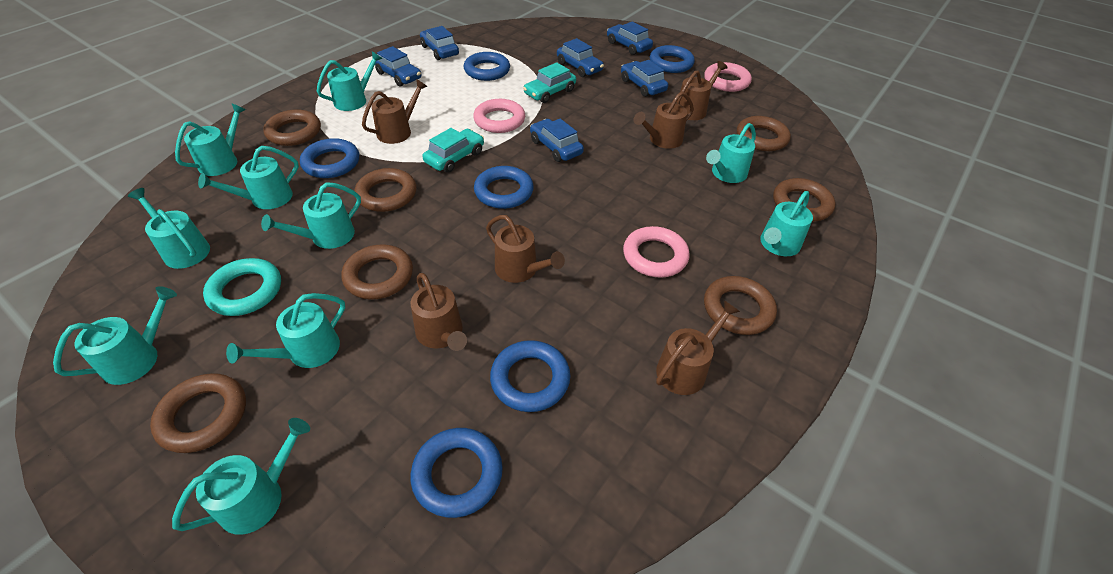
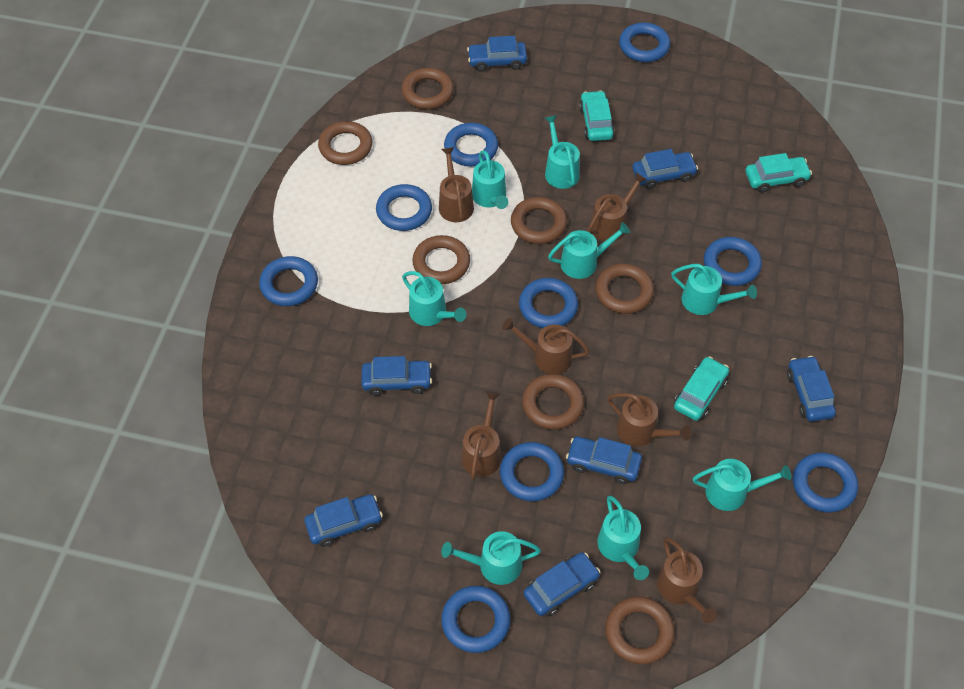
blue car: 6 -> 7
blue ring: 6 -> 9
pink ring: 3 -> 0
turquoise car: 2 -> 3
turquoise ring: 1 -> 0
turquoise watering can: 10 -> 8

